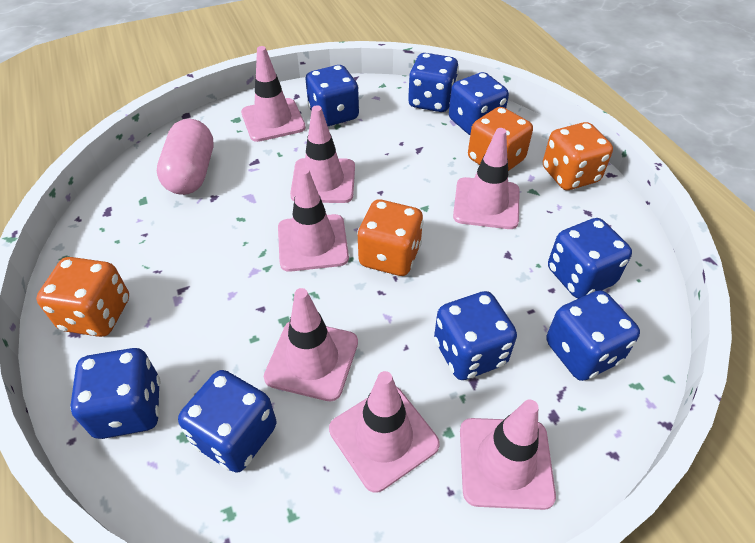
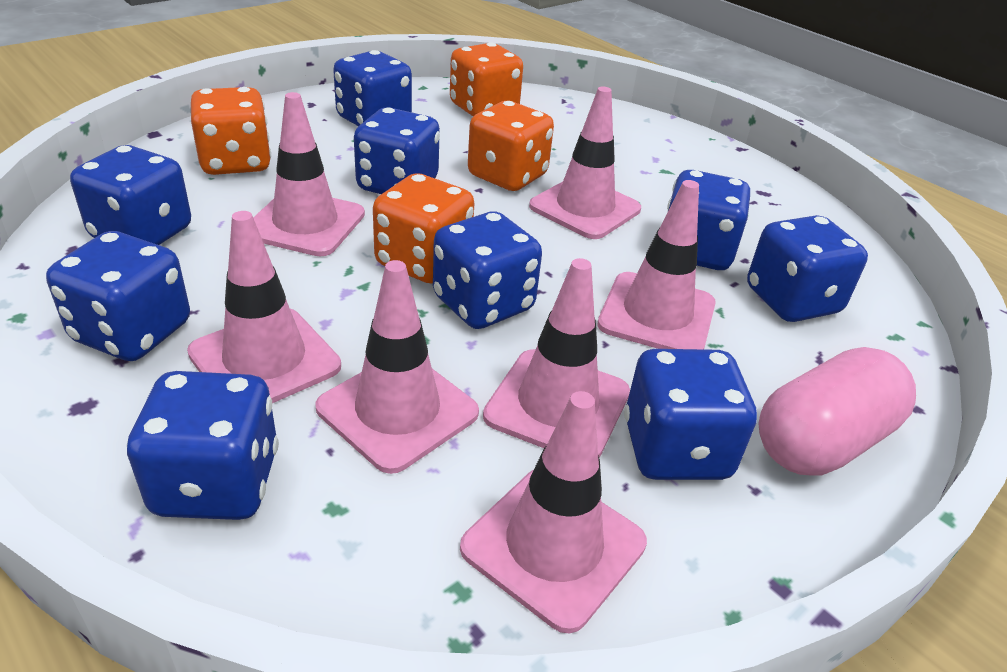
blue dice: 8 -> 9

